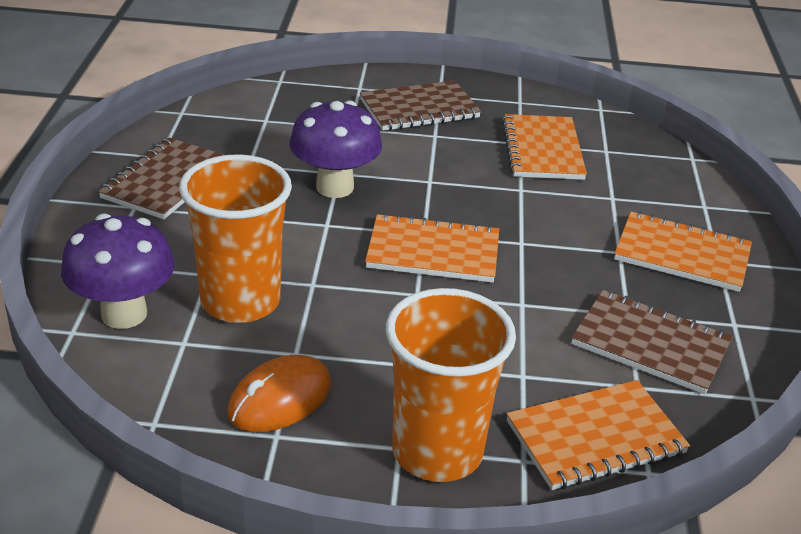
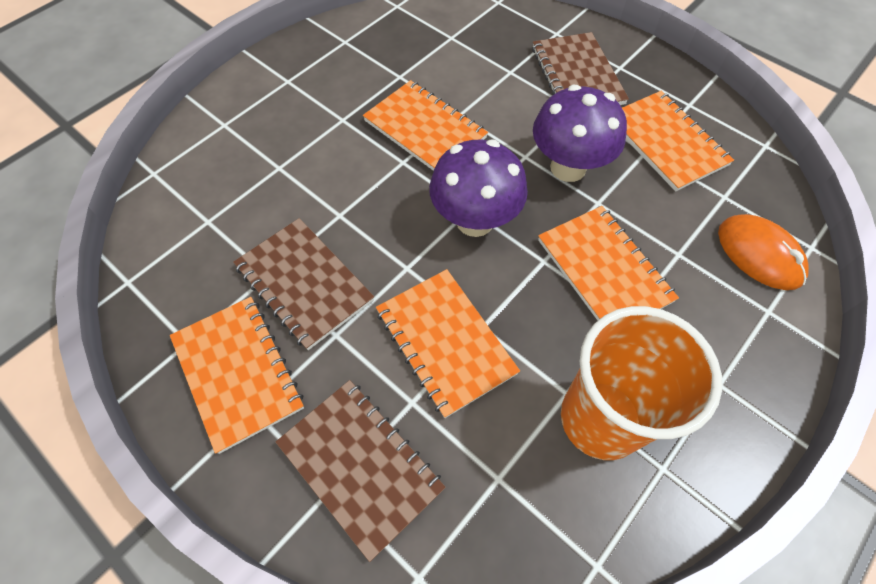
orange cup: 2 -> 1
orange notebook: 4 -> 5

